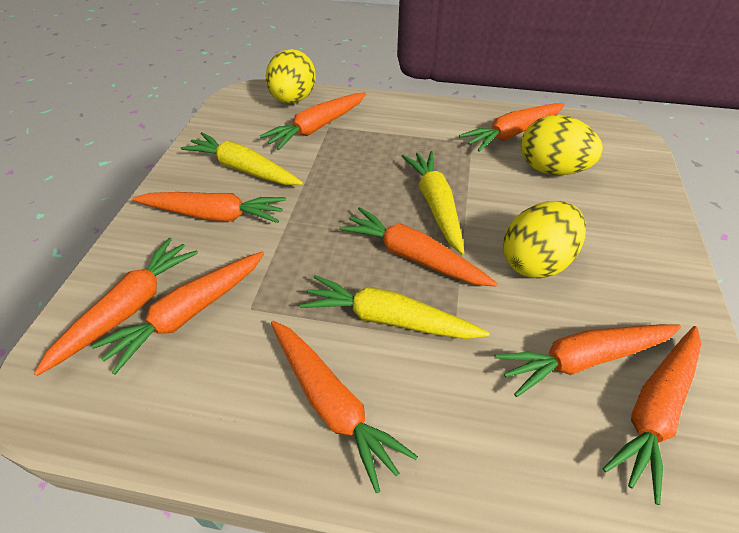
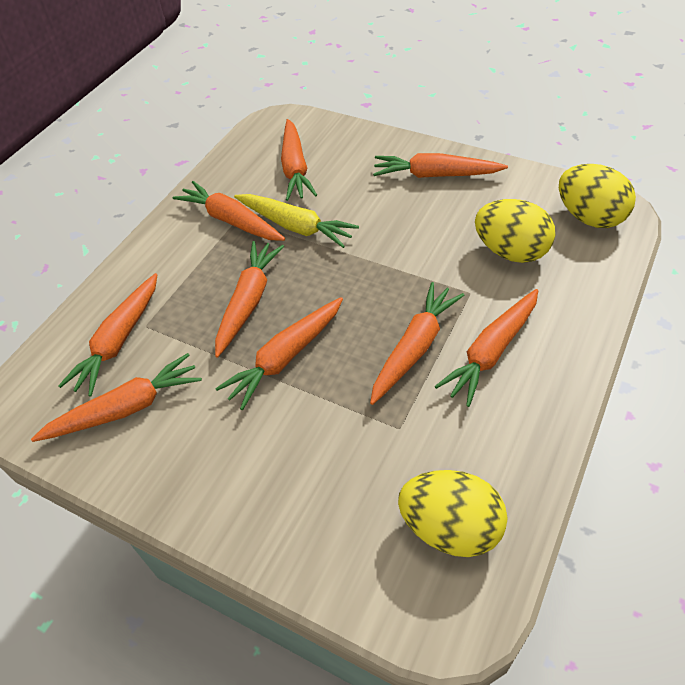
yellow carrot: 3 -> 1

